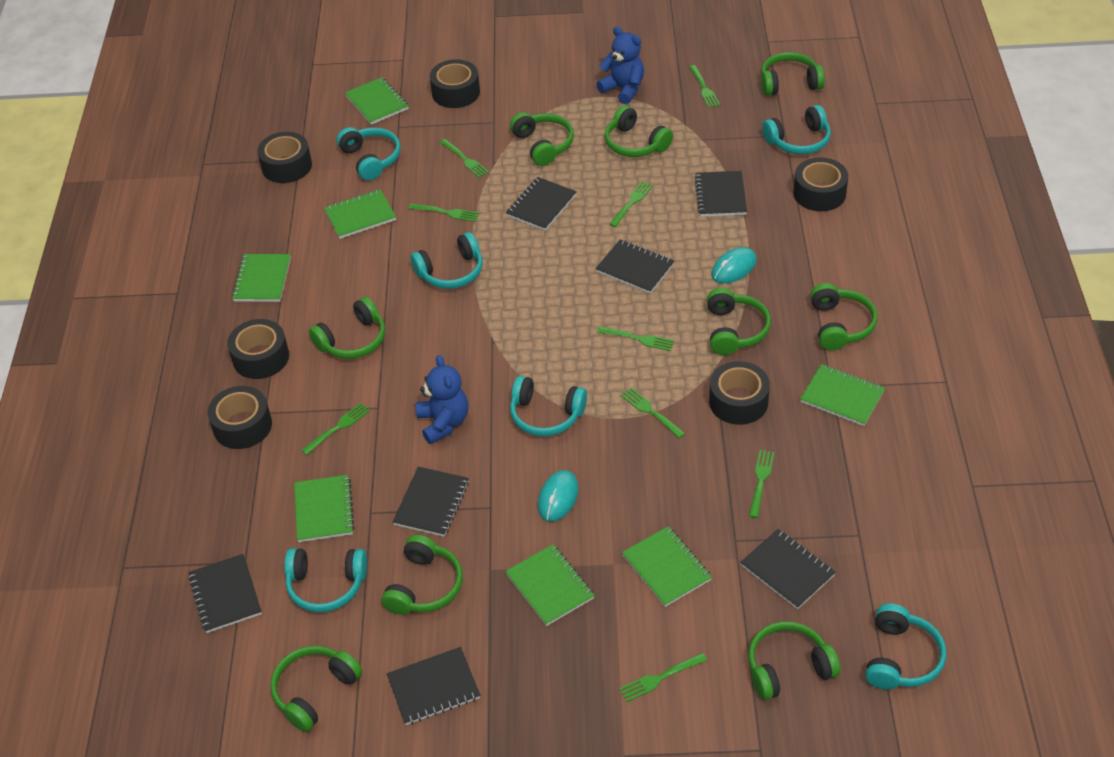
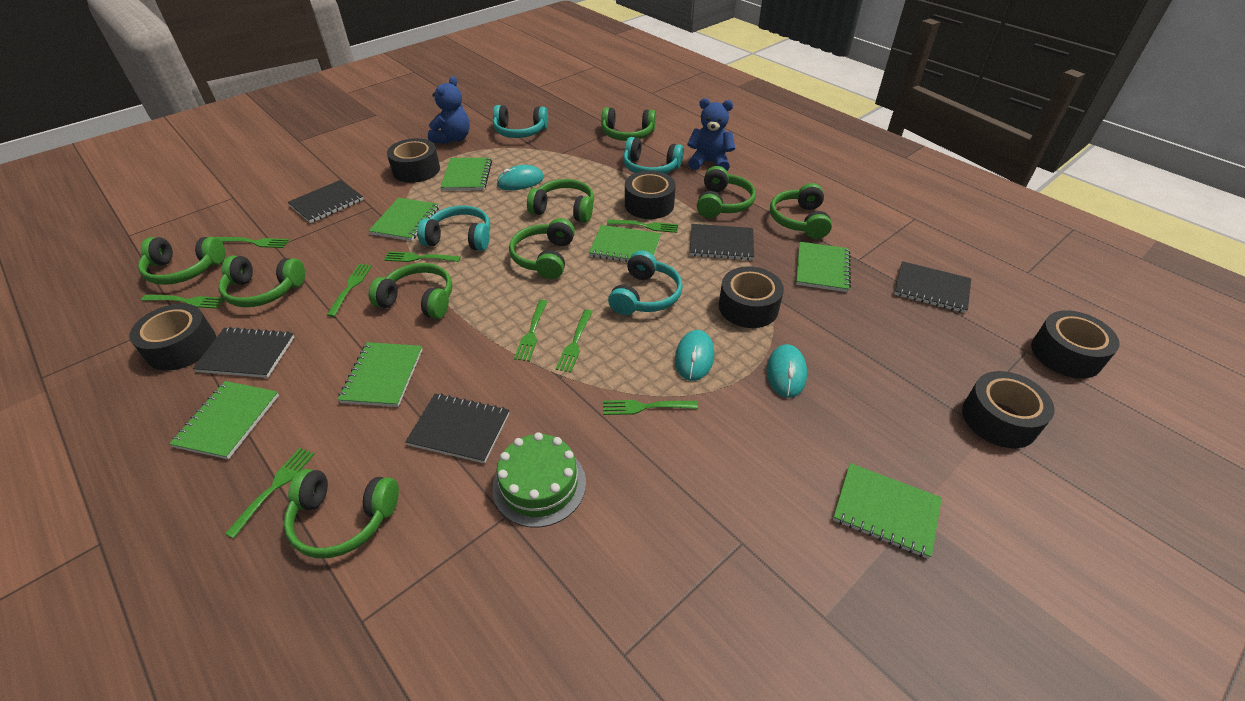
black notebook: 7 -> 5
green cake: 0 -> 1
turquoise headphones: 6 -> 4
turquoise mouse: 2 -> 3

